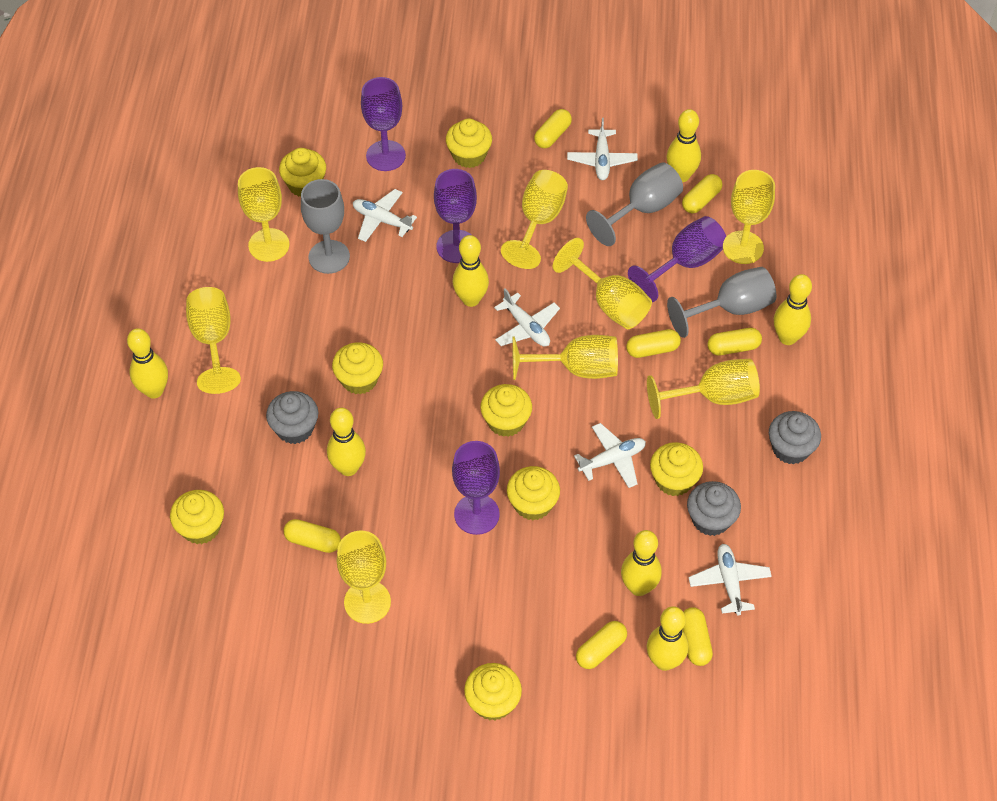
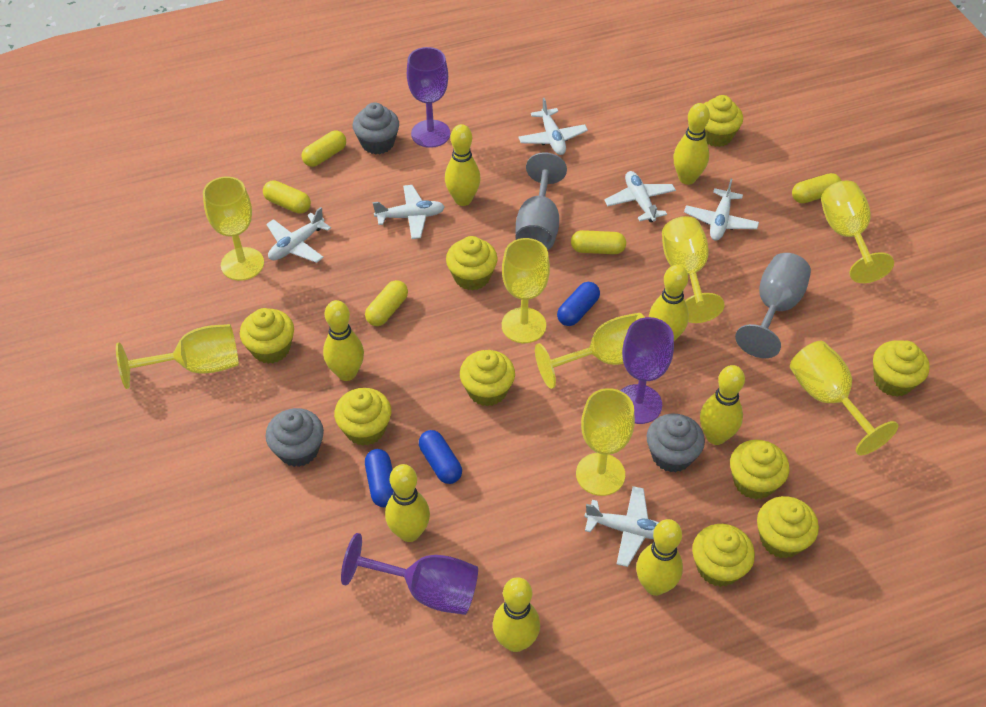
blue capsule: 0 -> 3
grey goblet: 3 -> 2
purple goblet: 4 -> 3
white plane: 5 -> 6
yellow bowling pin: 7 -> 8
yellow capsule: 7 -> 5
yellow cupcake: 8 -> 9

